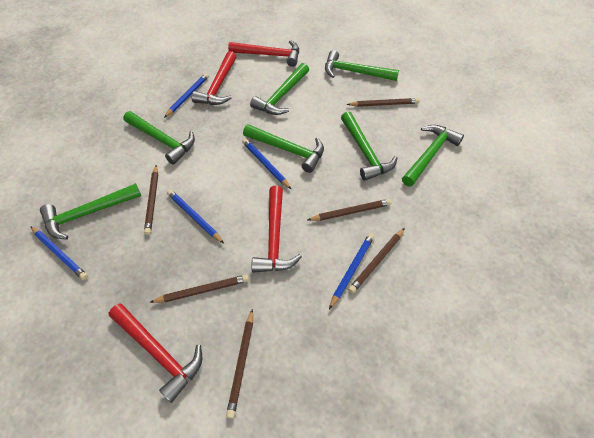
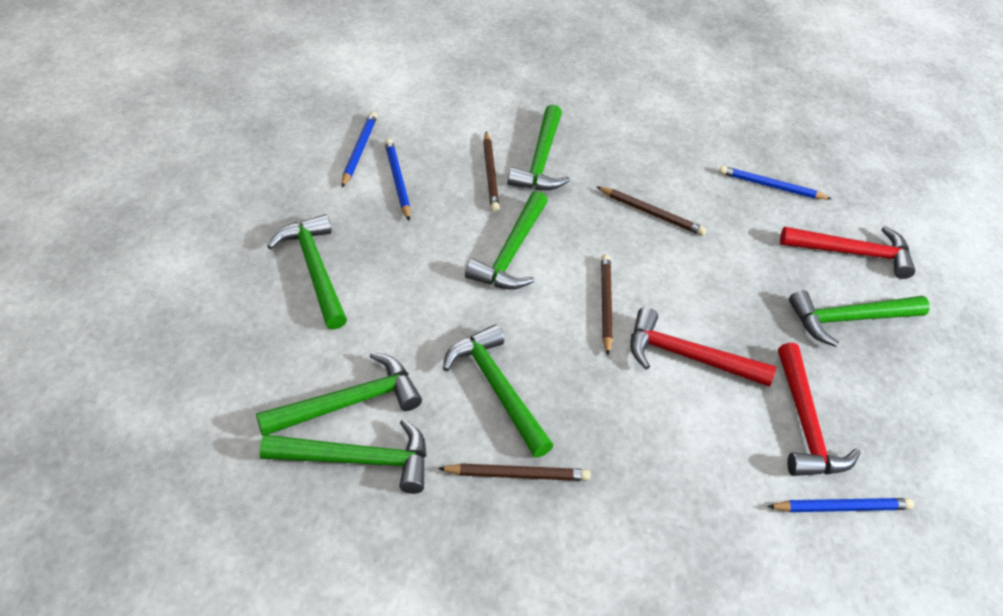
blue pencil: 5 -> 4
brown pencil: 6 -> 4
red hammer: 4 -> 3

